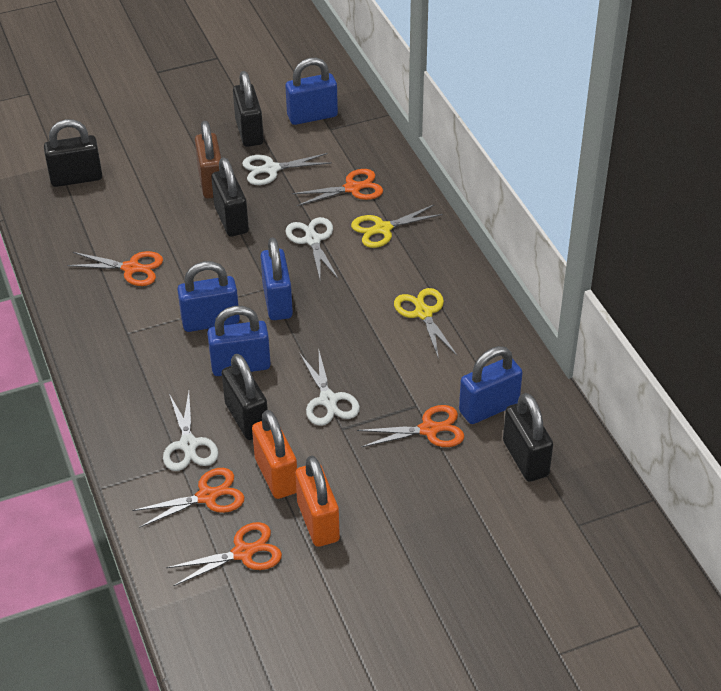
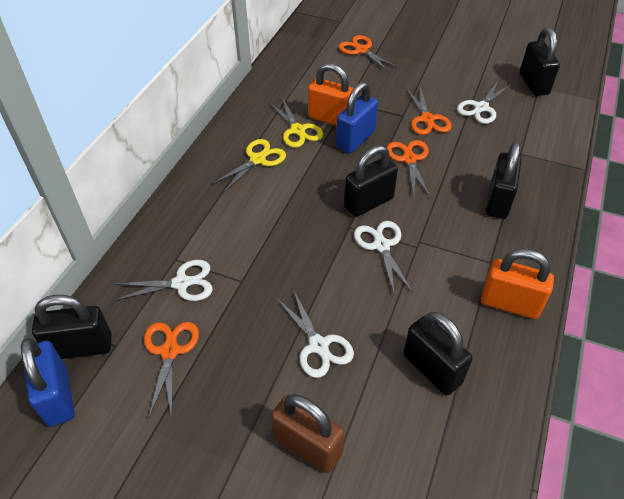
blue padlock: 5 -> 2
orange scissors: 5 -> 4

